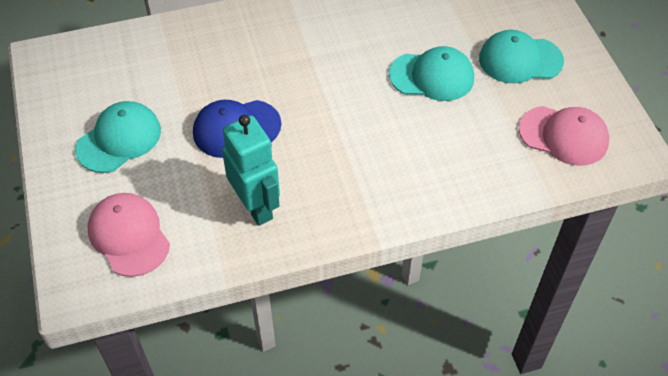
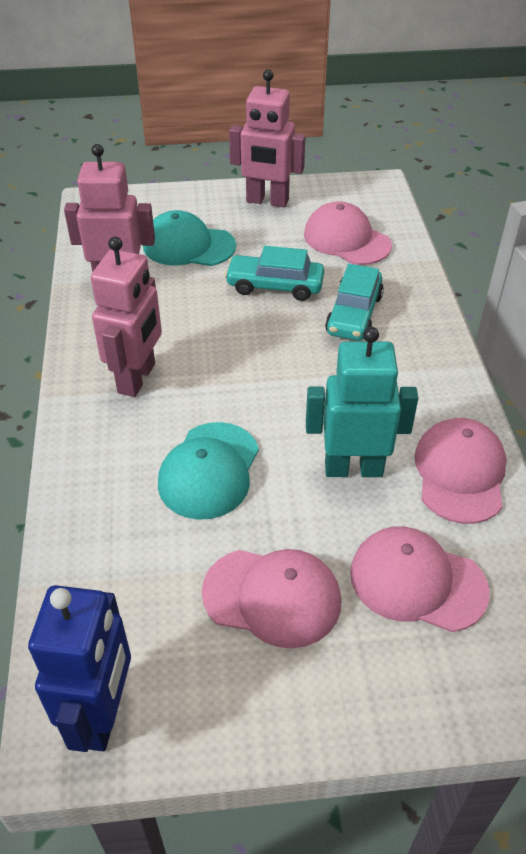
blue cap: 1 -> 0
blue robot: 0 -> 1
pink cap: 2 -> 4
pink robot: 0 -> 3
turquoise cap: 3 -> 2
turquoise car: 0 -> 2

